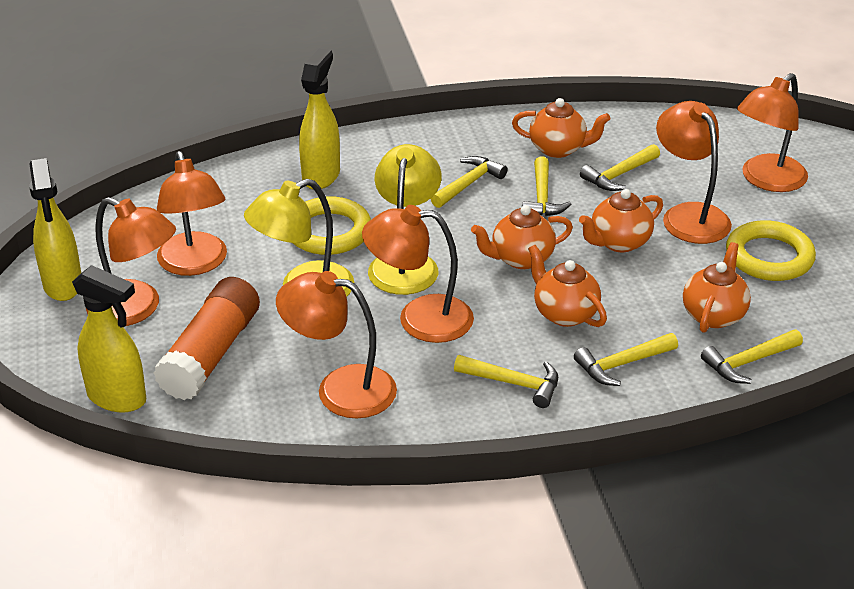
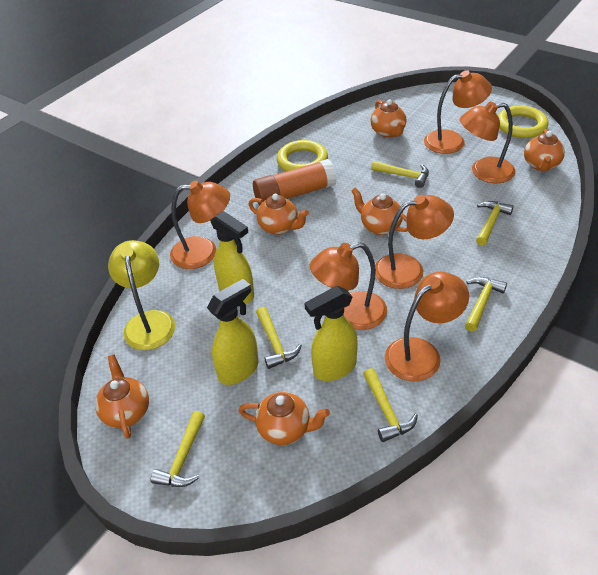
orange teapot: 5 -> 6
yellow lamp: 2 -> 1

